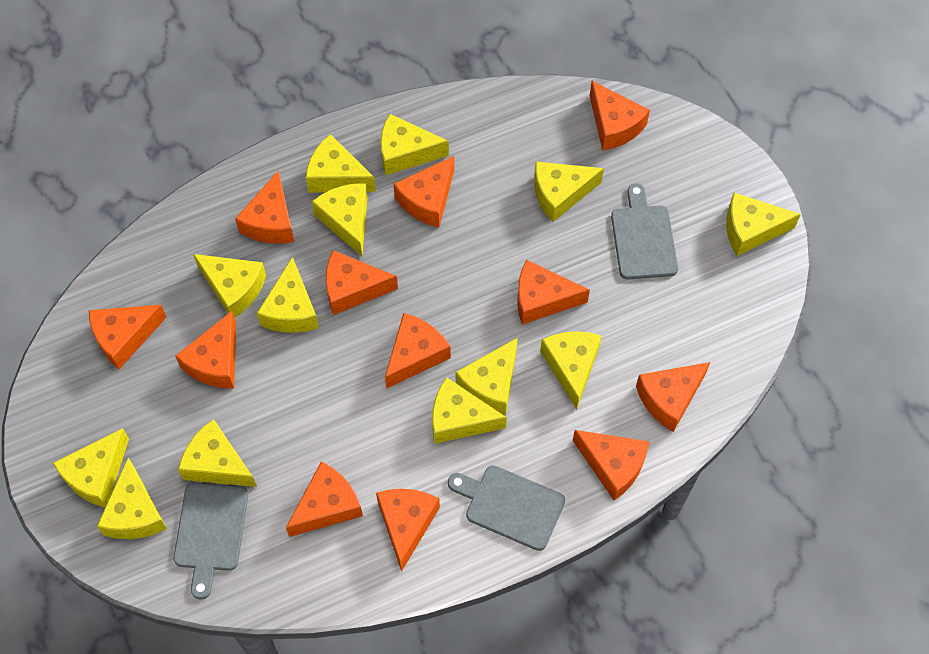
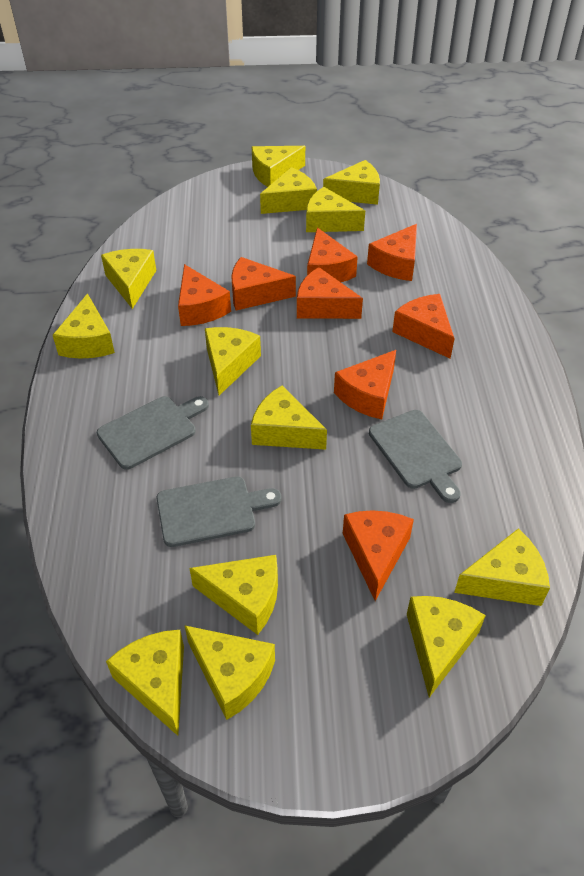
orange cheese: 12 -> 8

